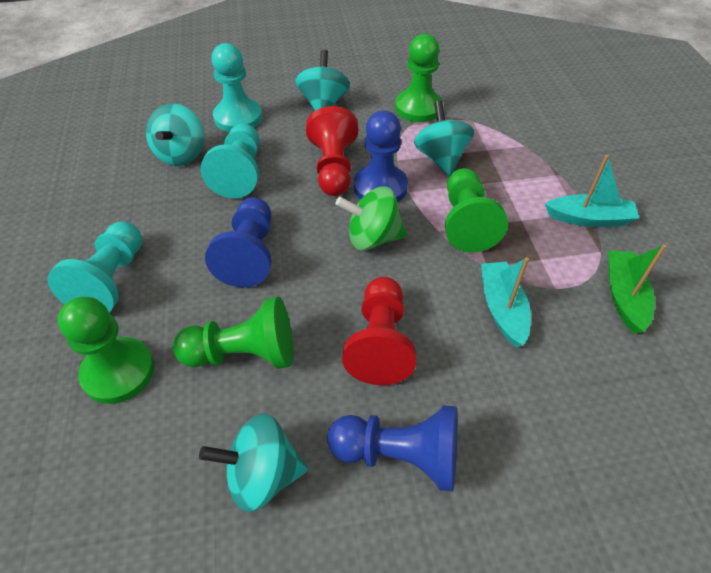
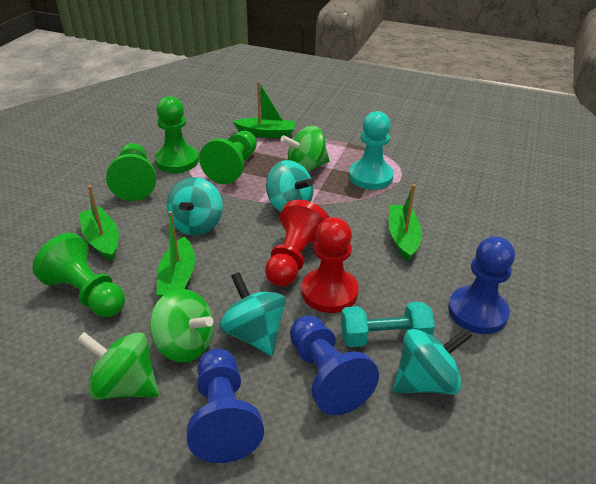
green boat: 1 -> 4
green spinning top: 1 -> 3
turquoise boat: 2 -> 0
turquoise dumbbell: 0 -> 1
turquoise pawn: 3 -> 1

